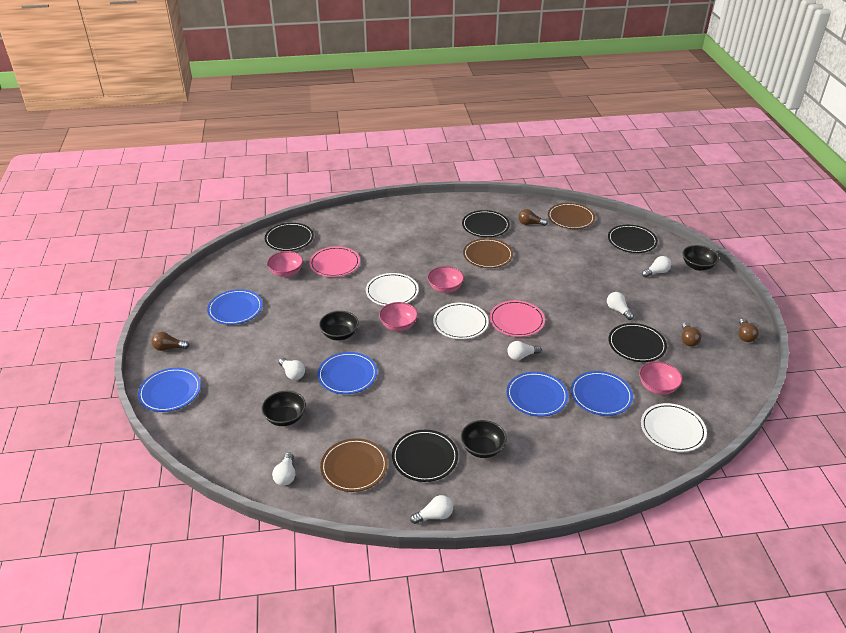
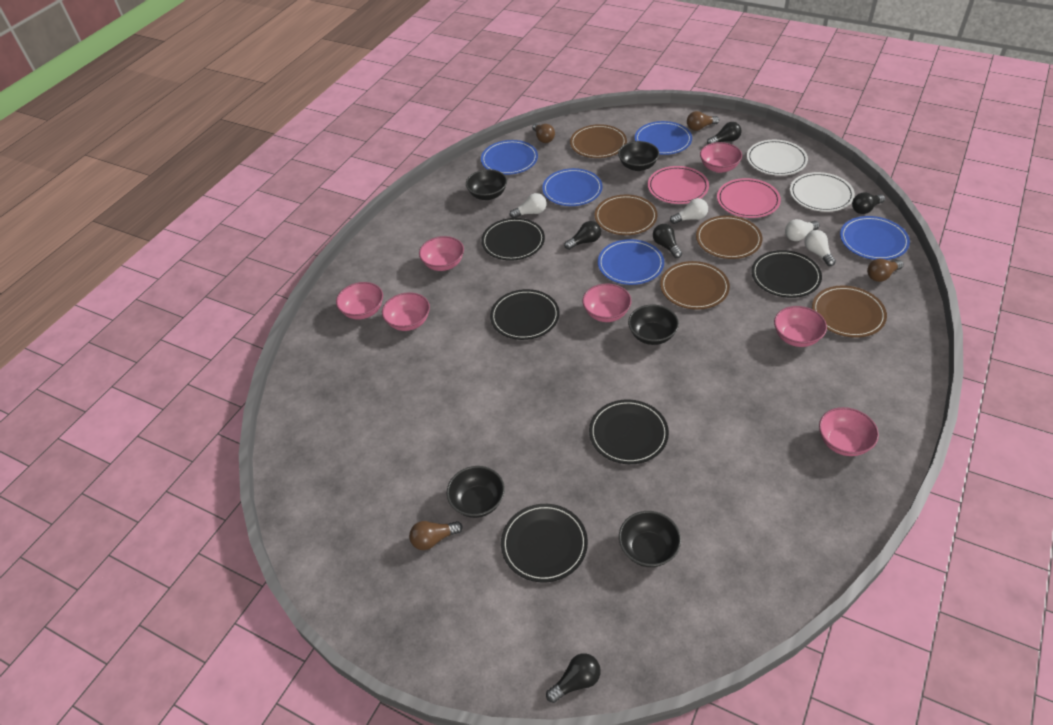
black bowl: 4 -> 5
black light bulb: 0 -> 5
brown plate: 3 -> 5
pink bowl: 4 -> 7
white light bulb: 6 -> 4
white plate: 3 -> 2

